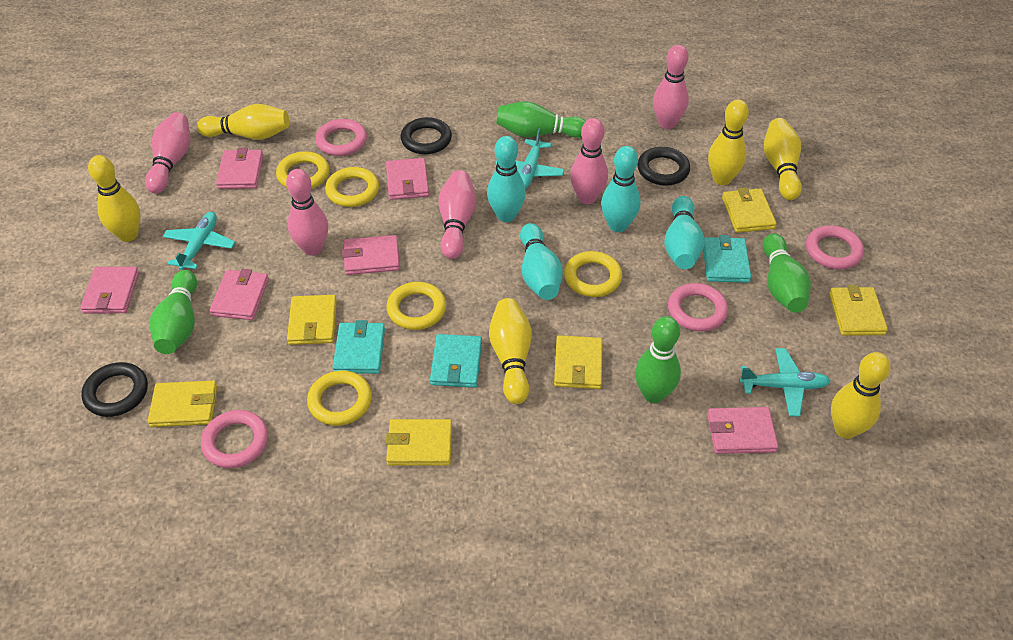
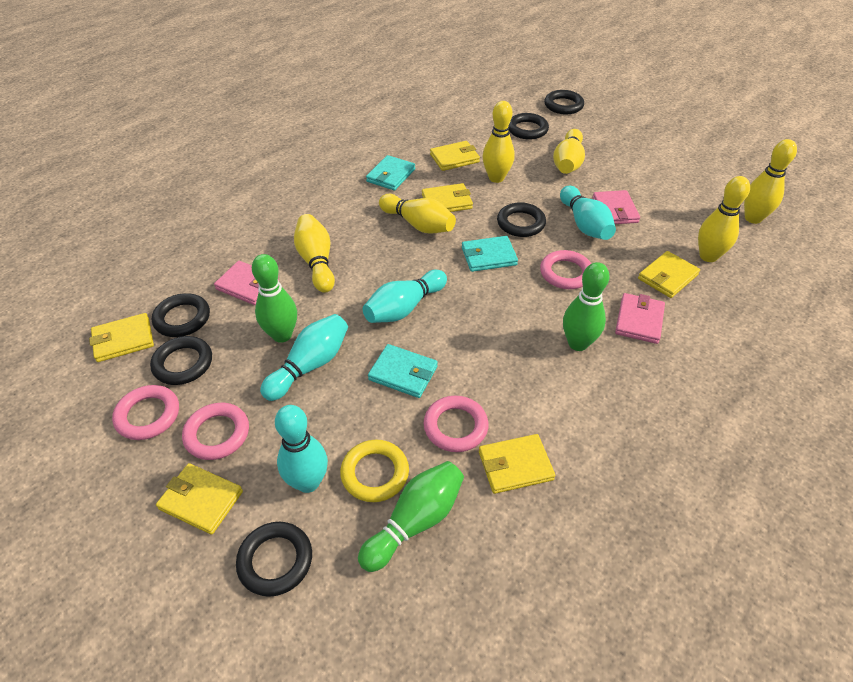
black ring: 3 -> 6
green bowling pin: 4 -> 3
pink bowling pin: 5 -> 0
pink wallet: 6 -> 3
turquoise plane: 3 -> 0
yellow ring: 5 -> 1

